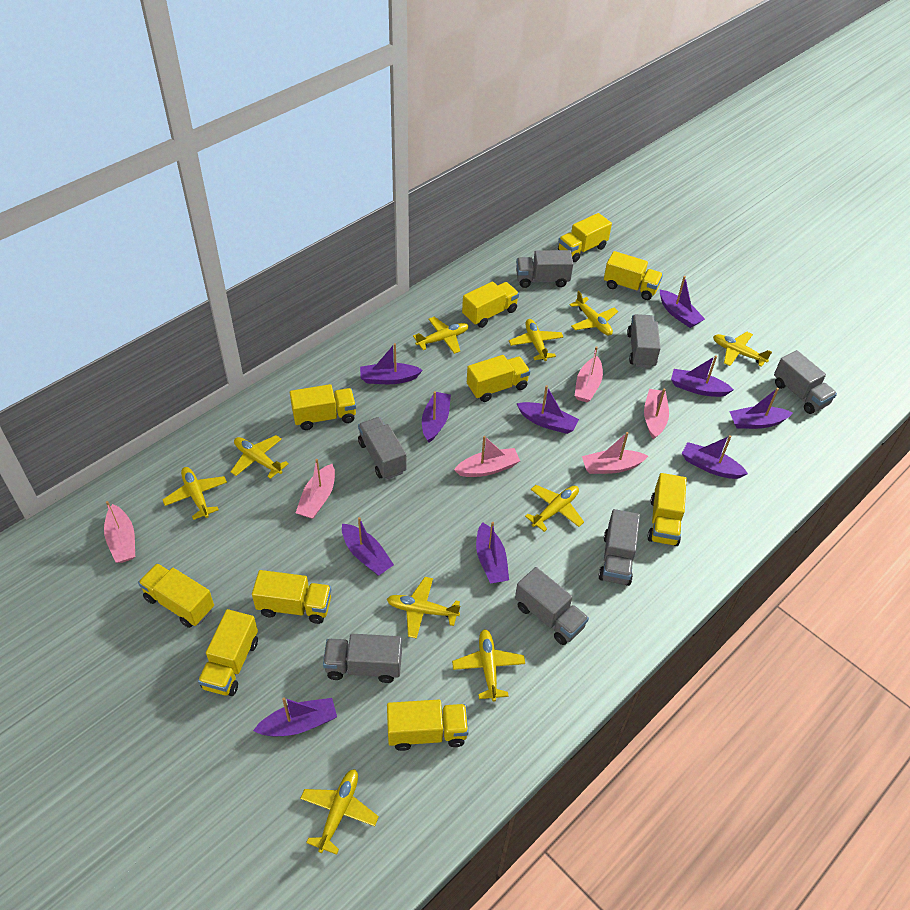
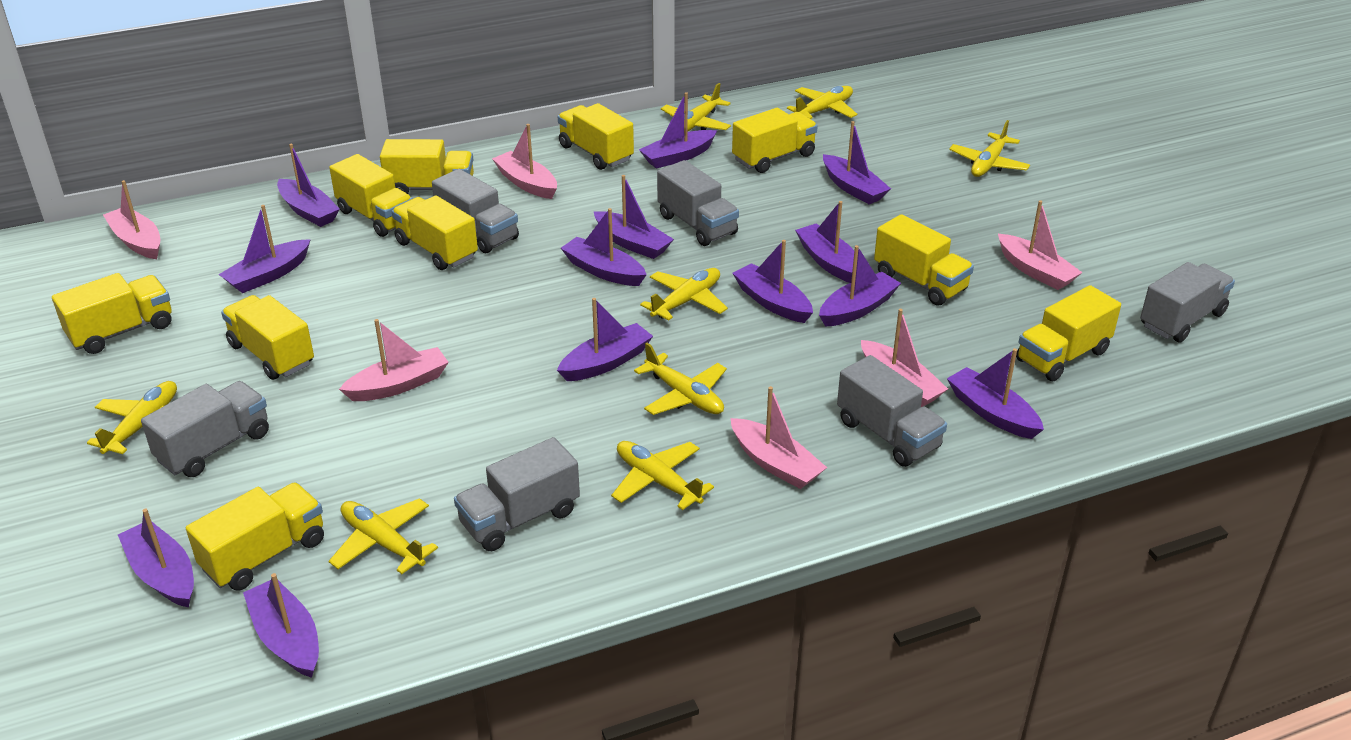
grey truck: 7 -> 6
purple boat: 10 -> 13
yellow plane: 10 -> 8

